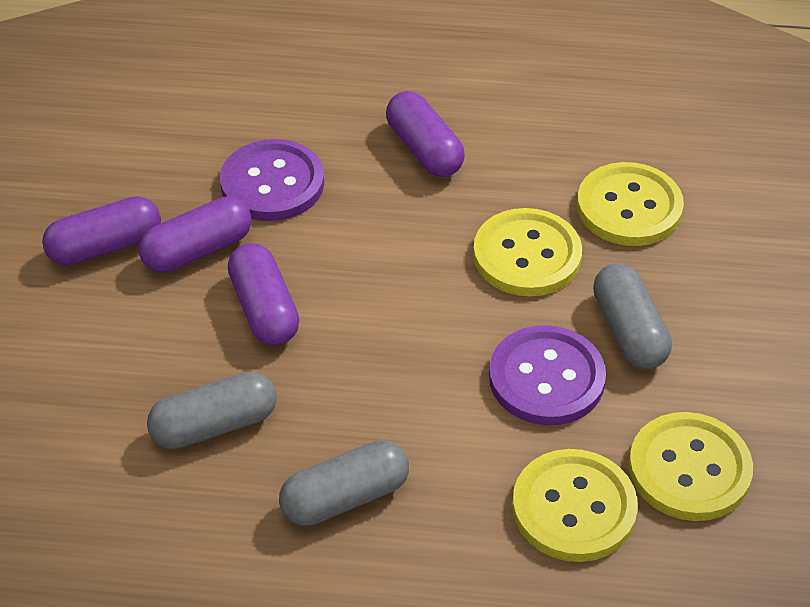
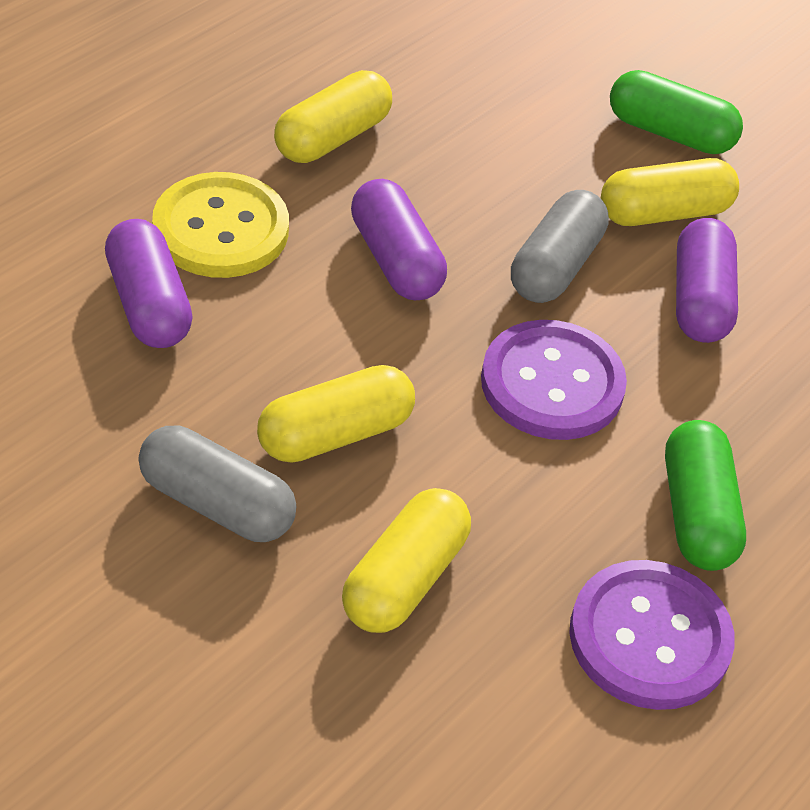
green capsule: 0 -> 2
grey capsule: 3 -> 2
purple capsule: 4 -> 3
yellow button: 4 -> 1
yellow capsule: 0 -> 4

